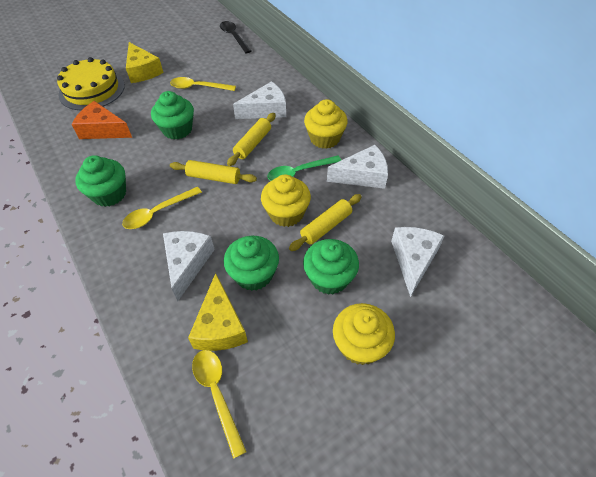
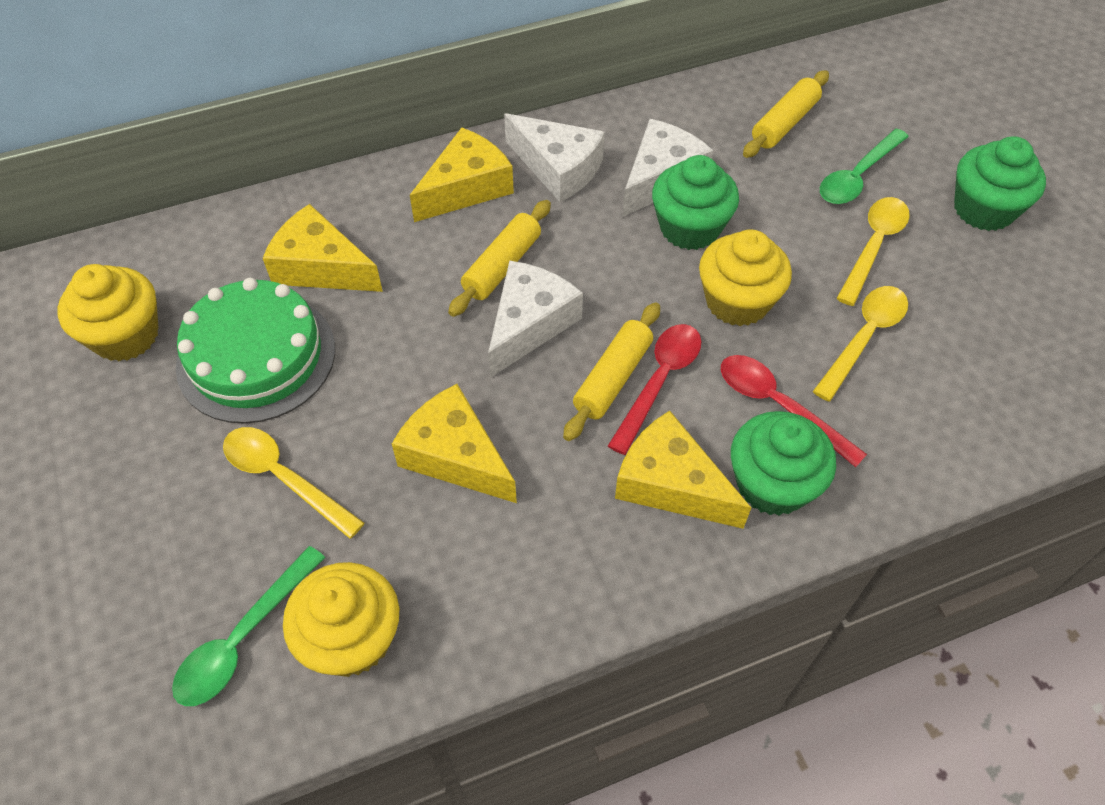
black spoon: 1 -> 0
green cake: 0 -> 1
green cupcake: 4 -> 3
green spoon: 1 -> 2
orange cheese: 1 -> 0
red spoon: 0 -> 2
white cheese: 4 -> 3
yellow cake: 1 -> 0
yellow cheese: 2 -> 4

